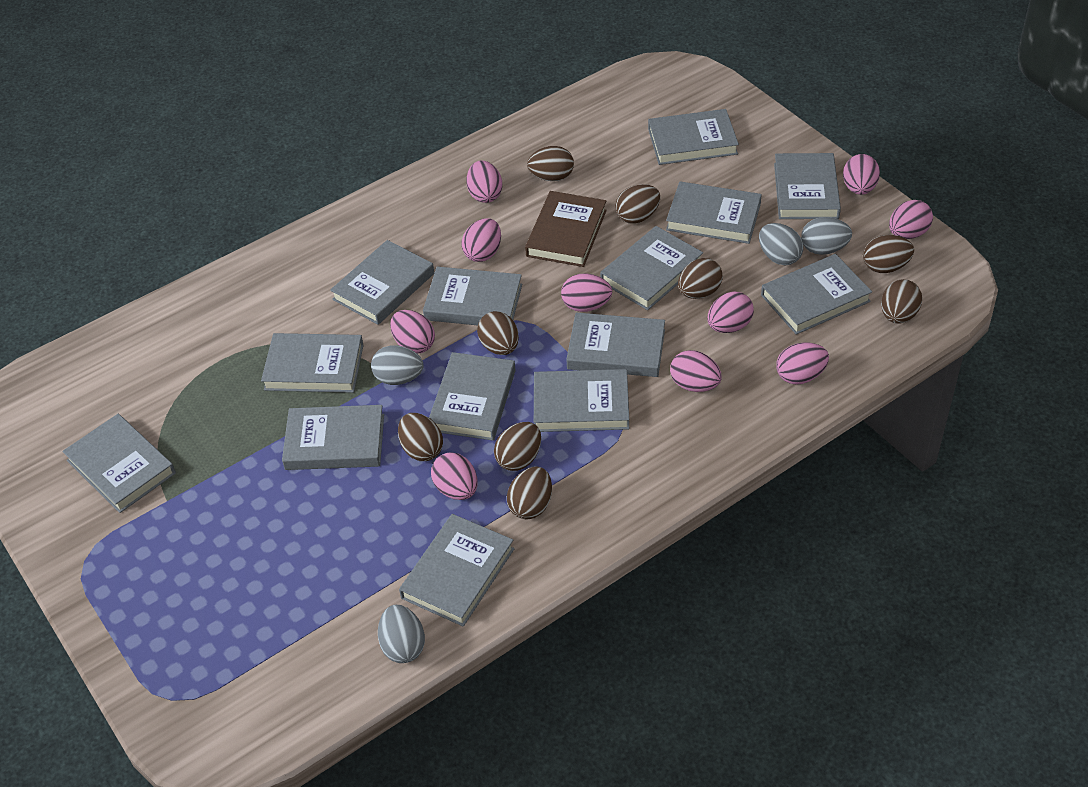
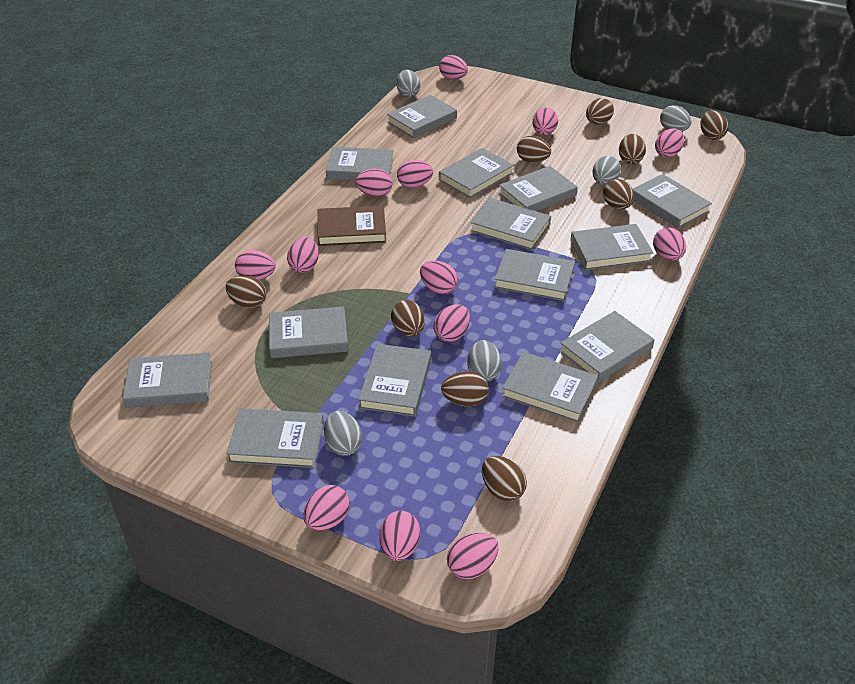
grey egg: 4 -> 5
pink egg: 10 -> 13

